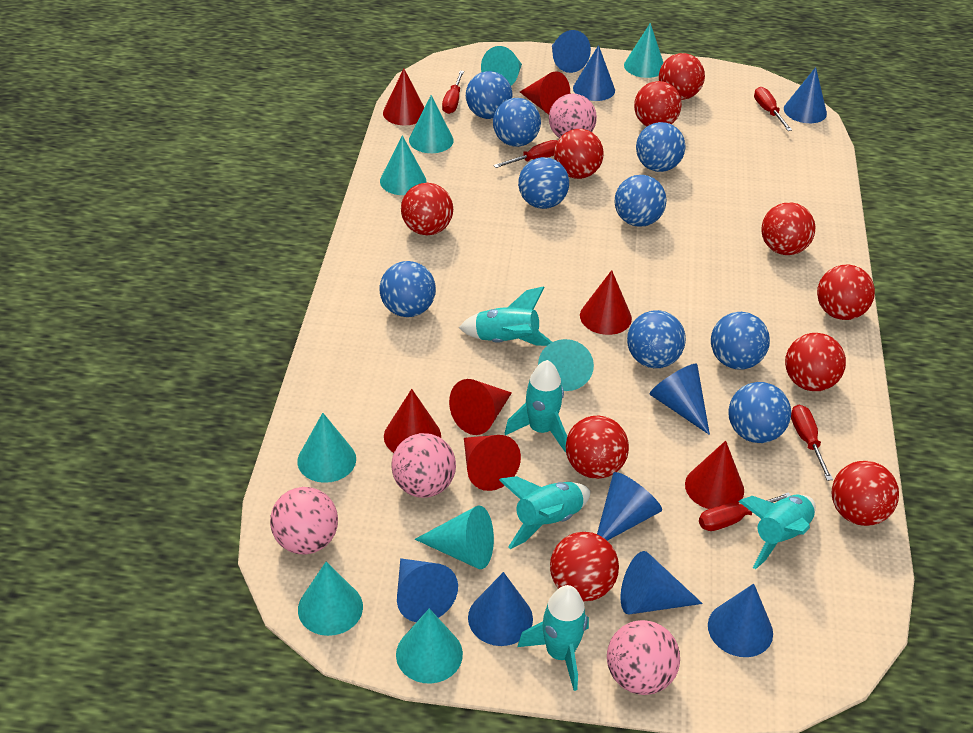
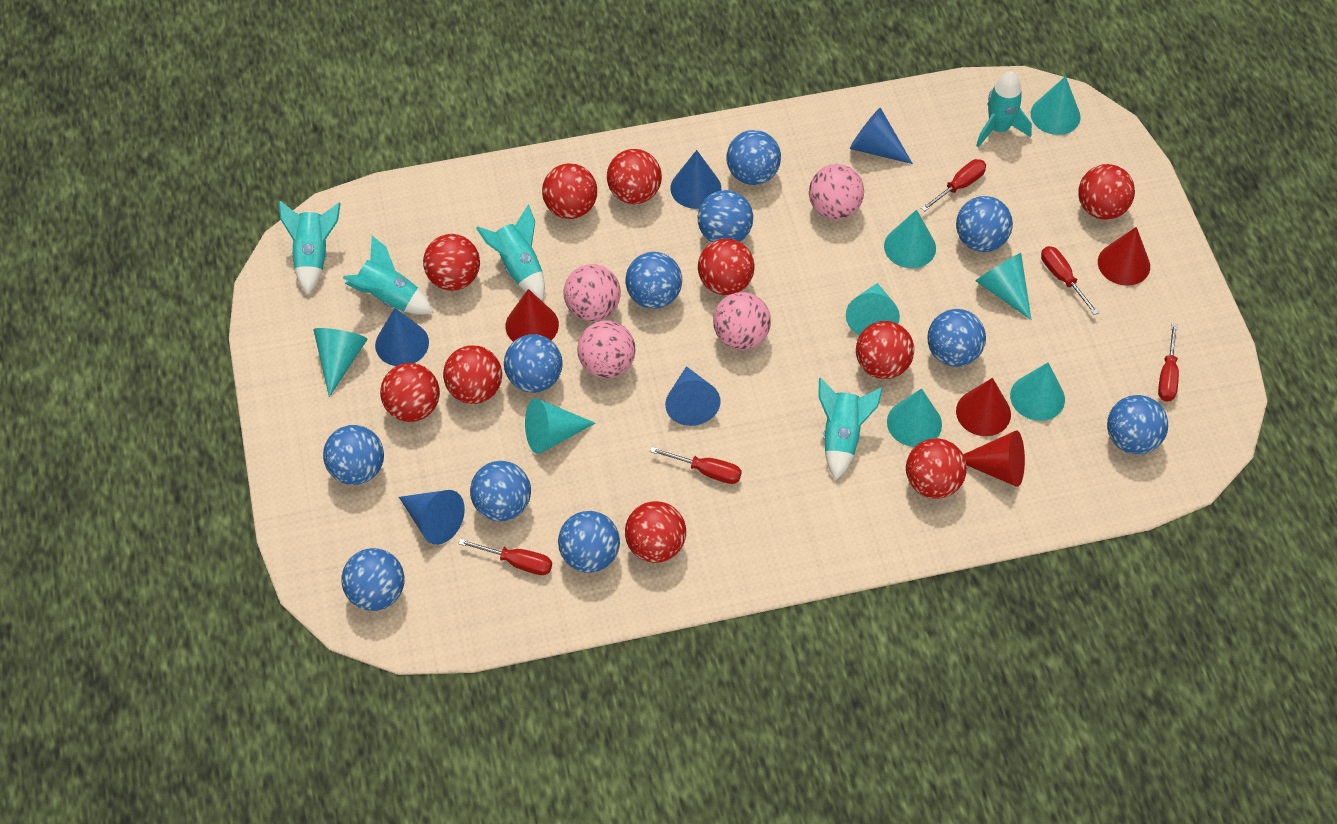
blue ball: 9 -> 11
blue cone: 9 -> 5
red cone: 7 -> 4
turquoise cone: 9 -> 8

